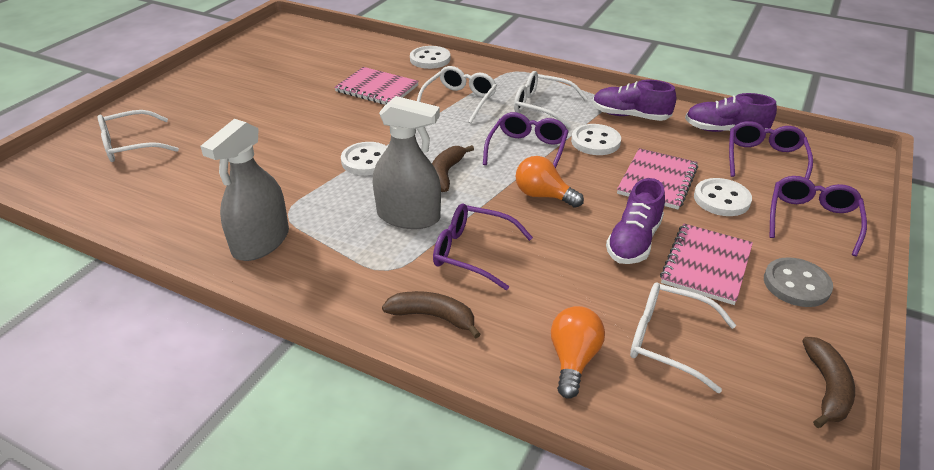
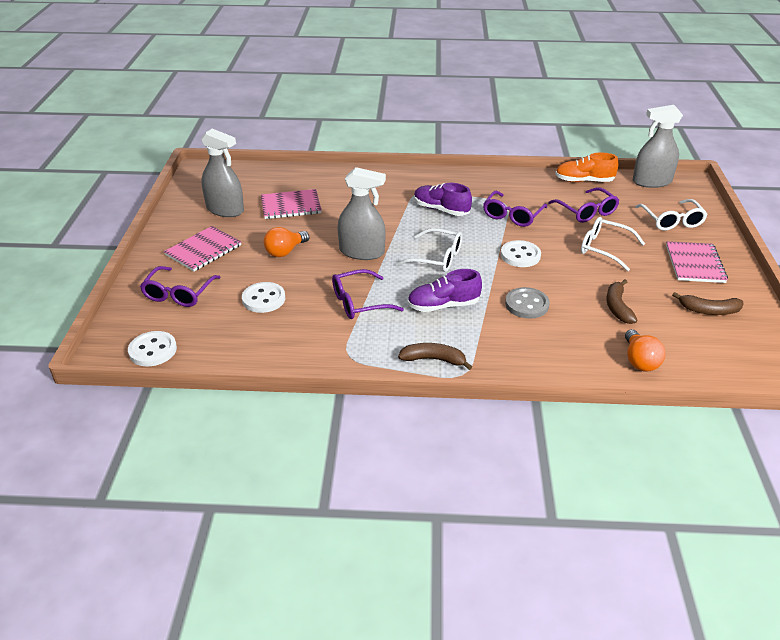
grey spray bottle: 2 -> 3
orange shoe: 0 -> 1
purple shoe: 3 -> 2
white button: 4 -> 3
white glasses: 4 -> 3

